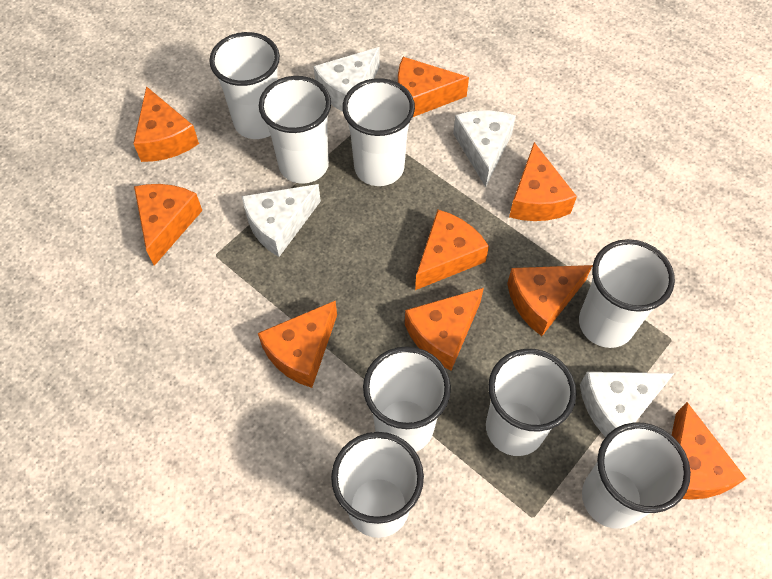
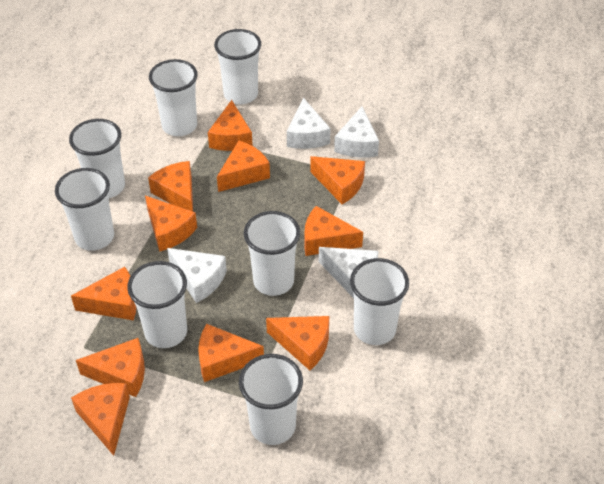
orange cheese: 9 -> 11

